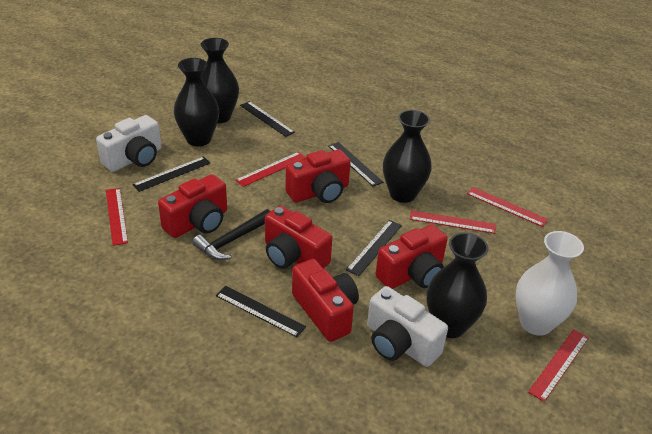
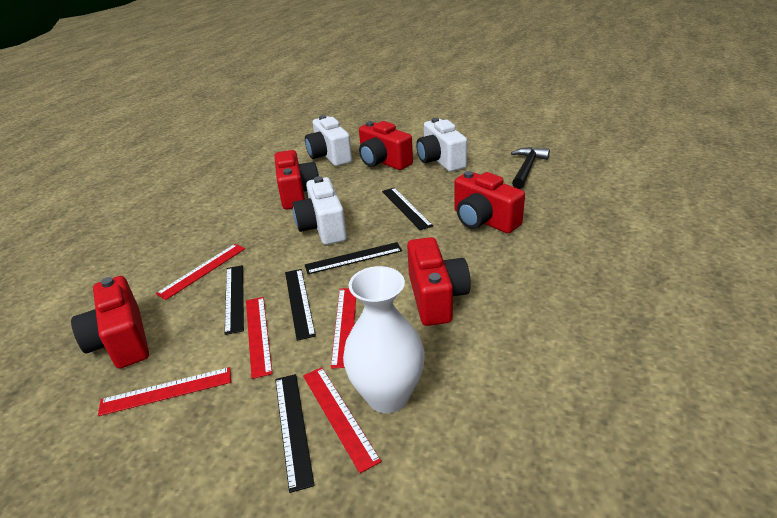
black vase: 4 -> 0
white camera: 2 -> 3

